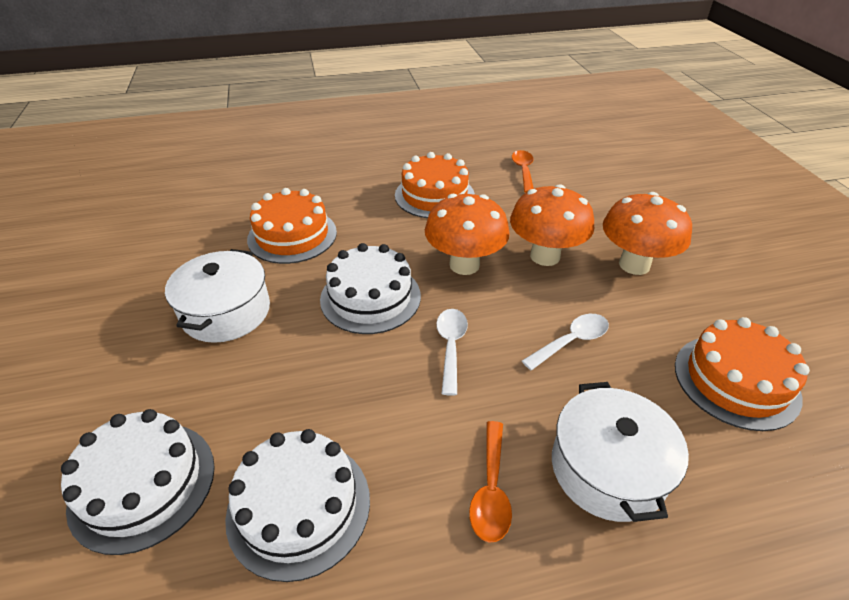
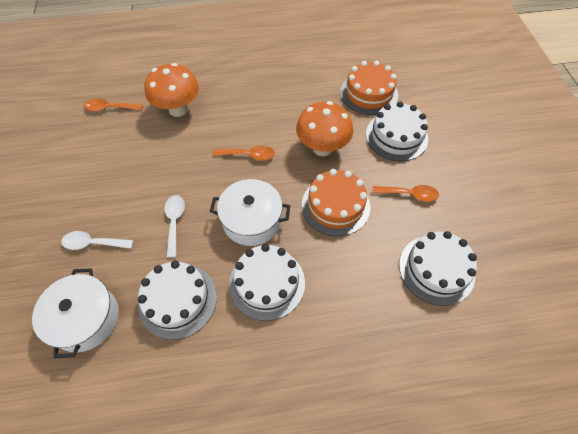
orange cake: 3 -> 2
orange mushroom: 3 -> 2
orange spoon: 2 -> 3
white cake: 3 -> 4

